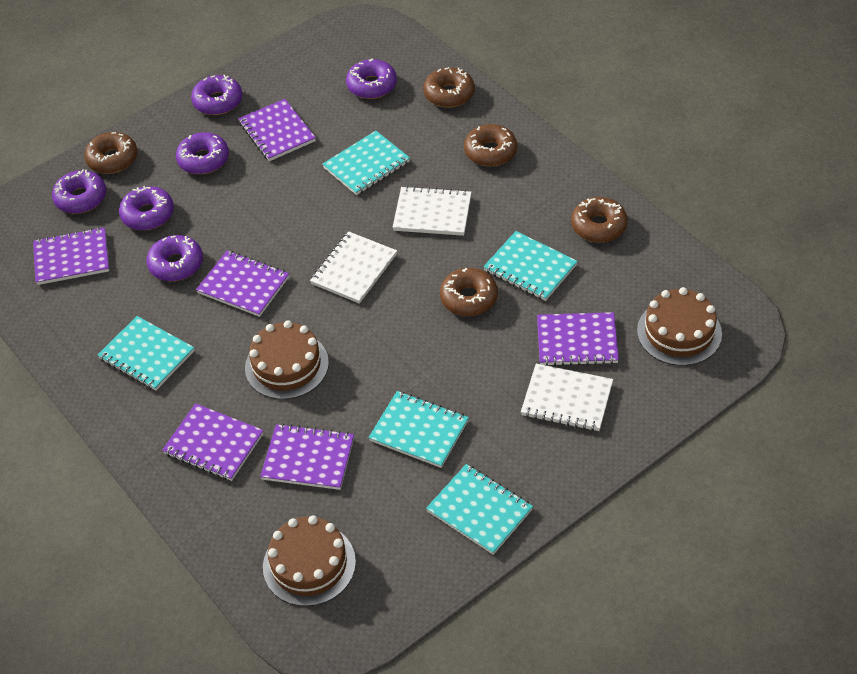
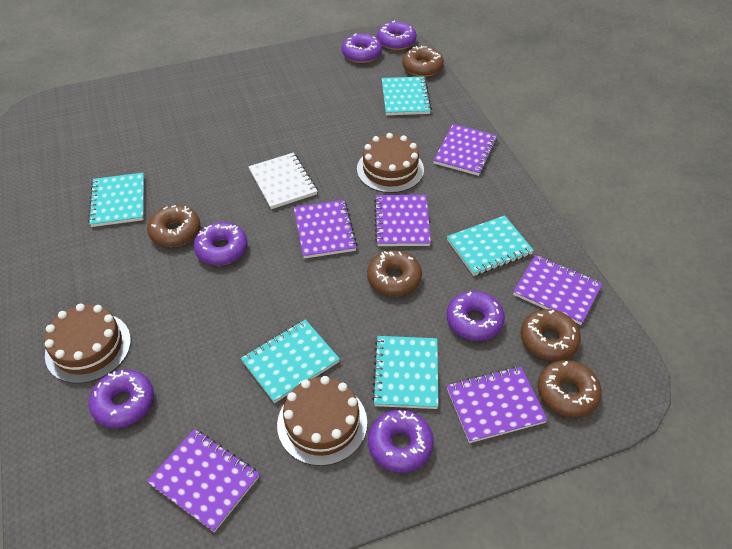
white notebook: 3 -> 1

